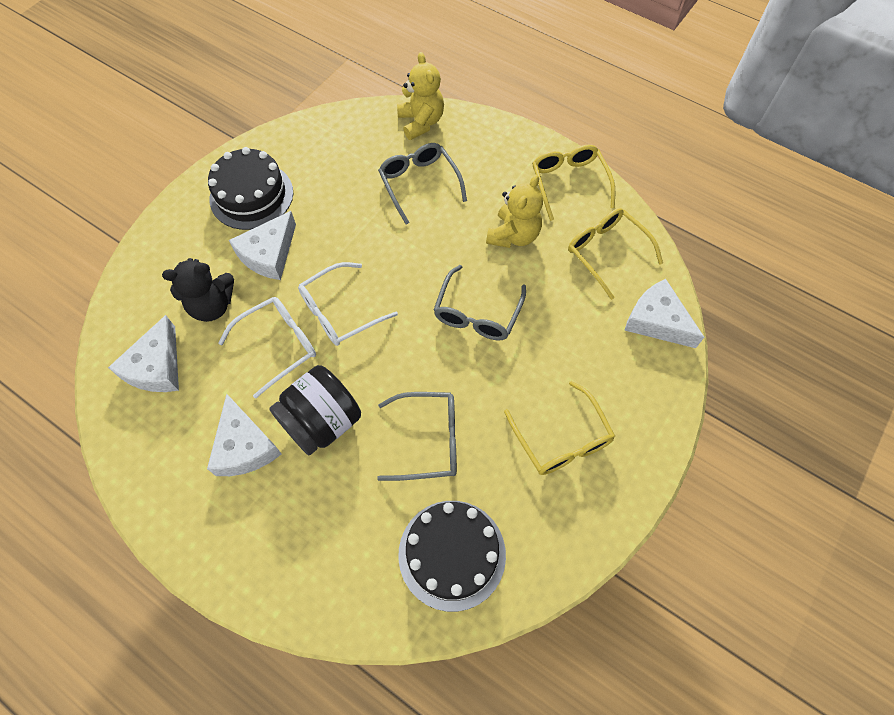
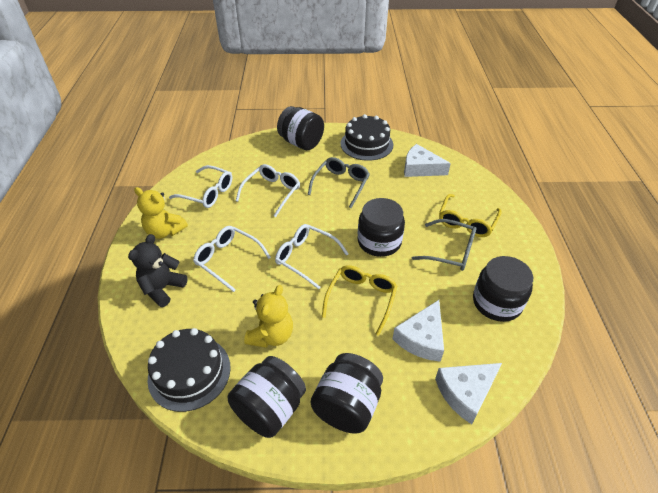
black jar: 1 -> 5
grey glasses: 3 -> 2
white cheese: 4 -> 3
white glasses: 2 -> 4
yellow glasses: 3 -> 2

